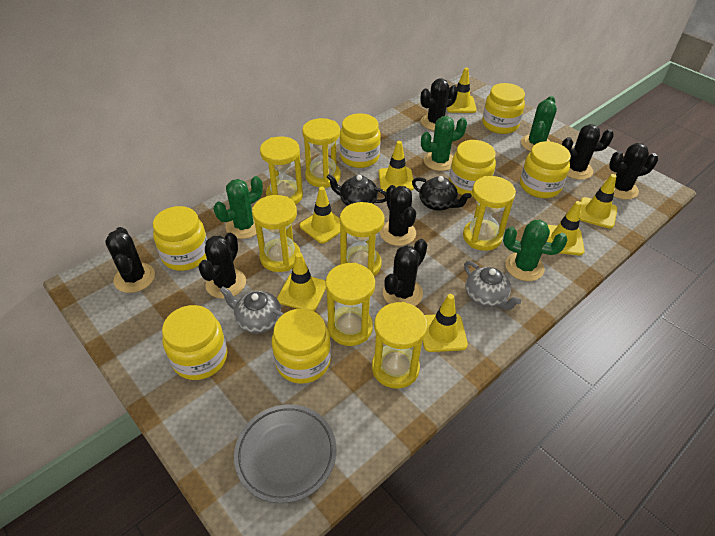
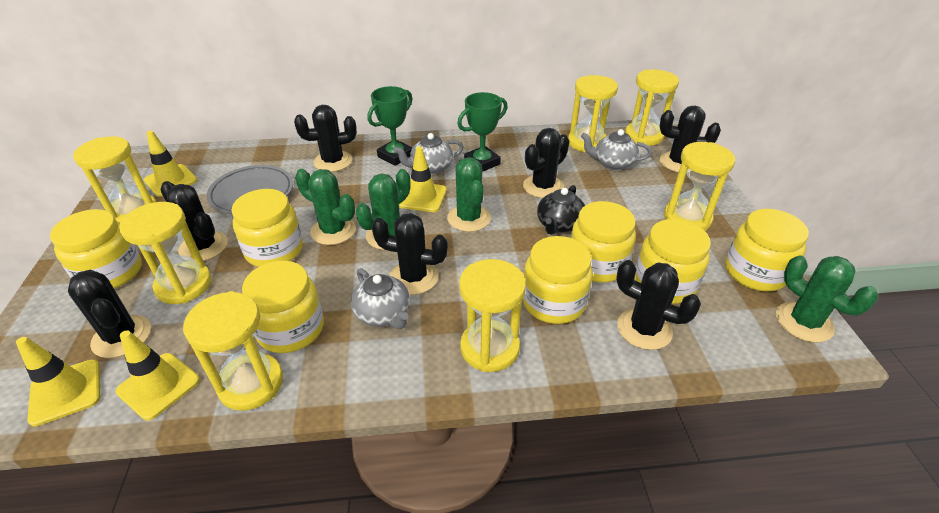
black teapot: 2 -> 1
green trophy: 0 -> 2
grey teapot: 2 -> 3
yellow traffic cone: 7 -> 4

